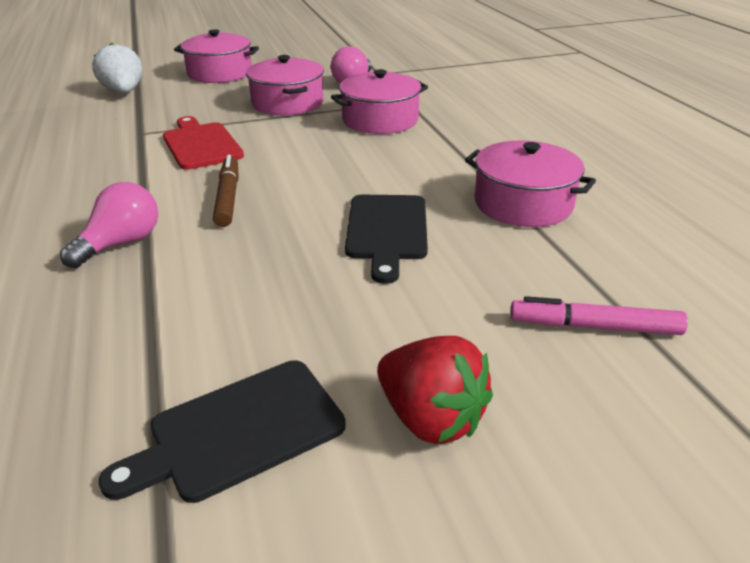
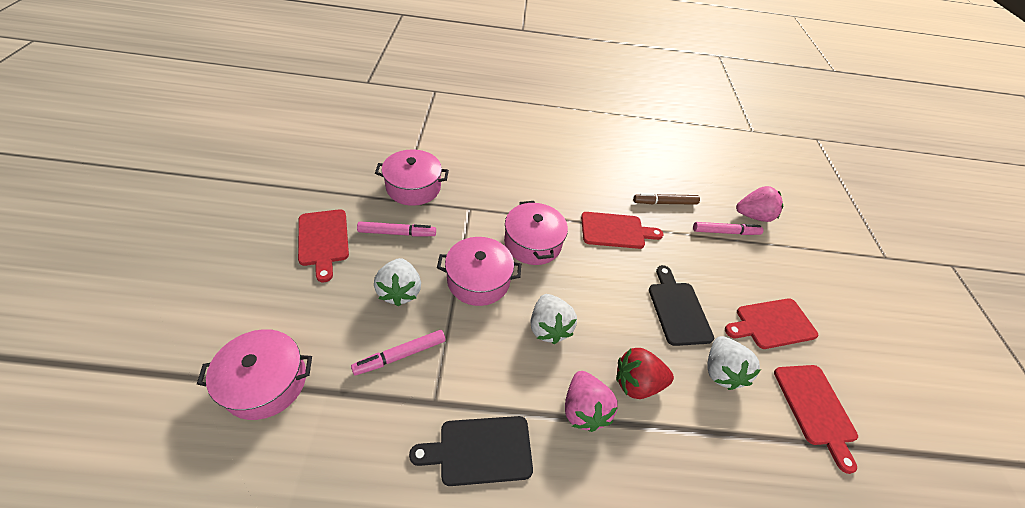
pink light bulb: 2 -> 0
pink marker: 1 -> 3
pink strawberry: 0 -> 2
red cutting board: 1 -> 4
white strawberry: 1 -> 3

